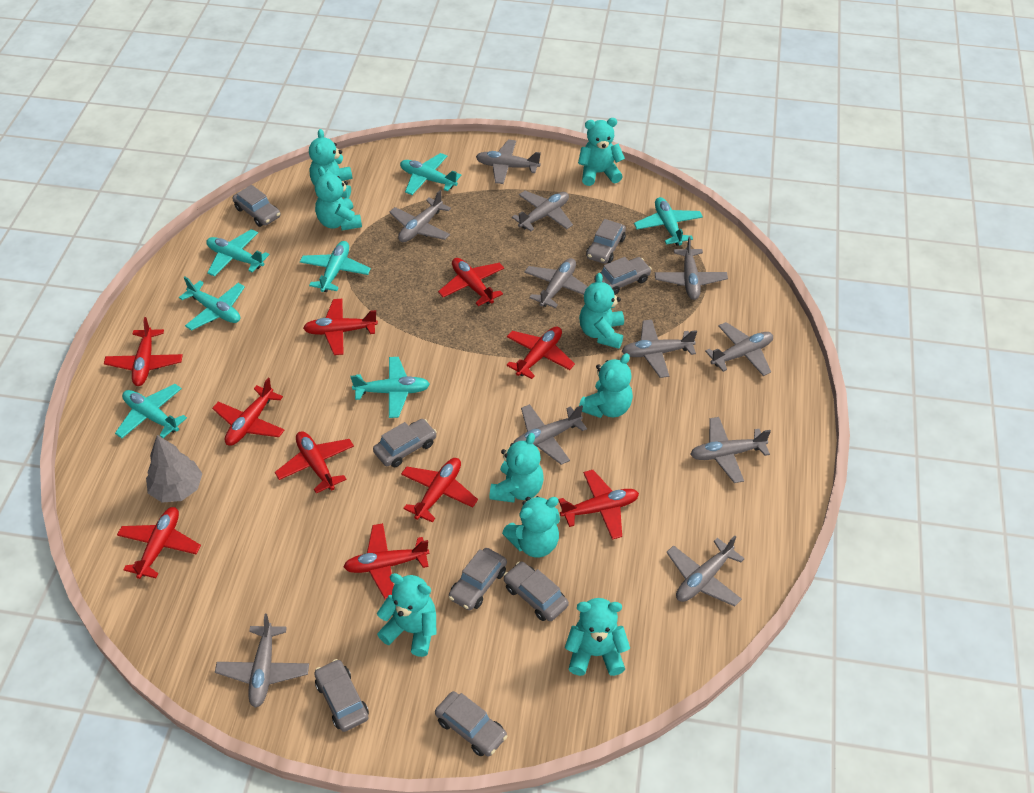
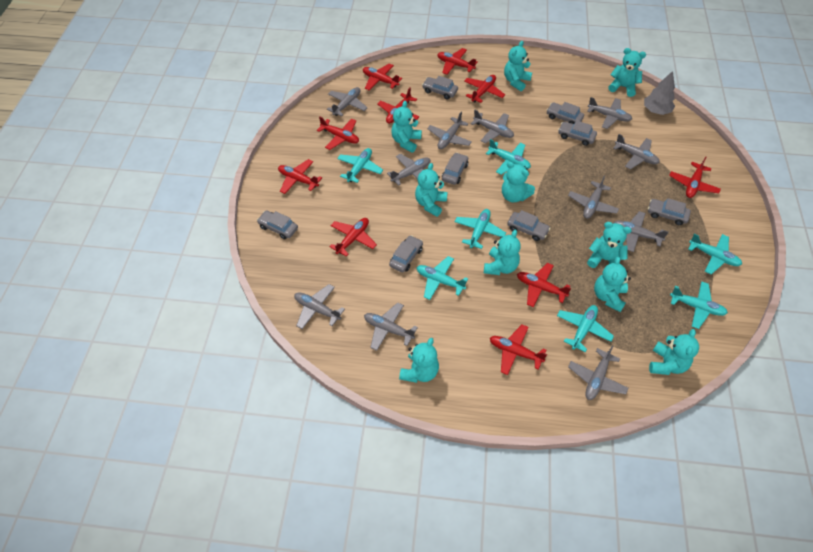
turquoise teddy bear: 9 -> 10

